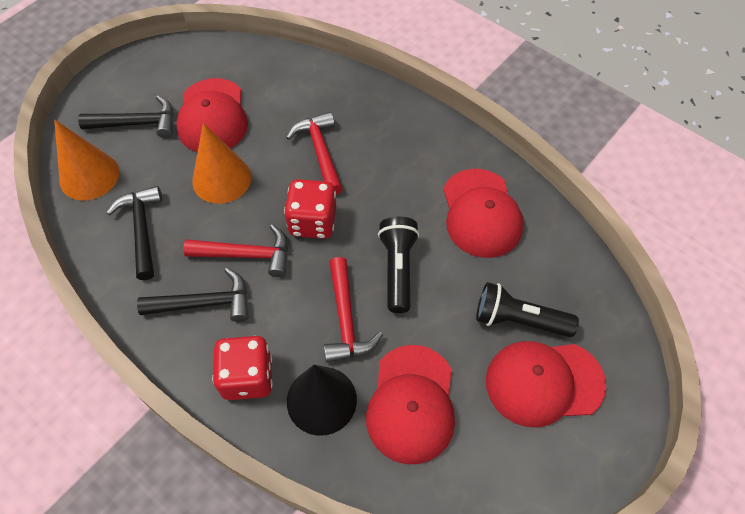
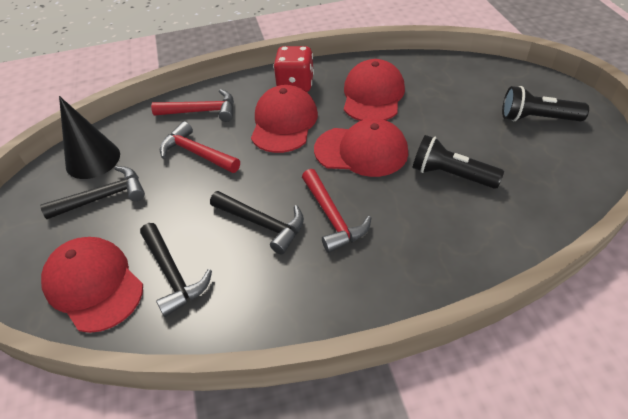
orange cone: 2 -> 0
red dice: 2 -> 1

